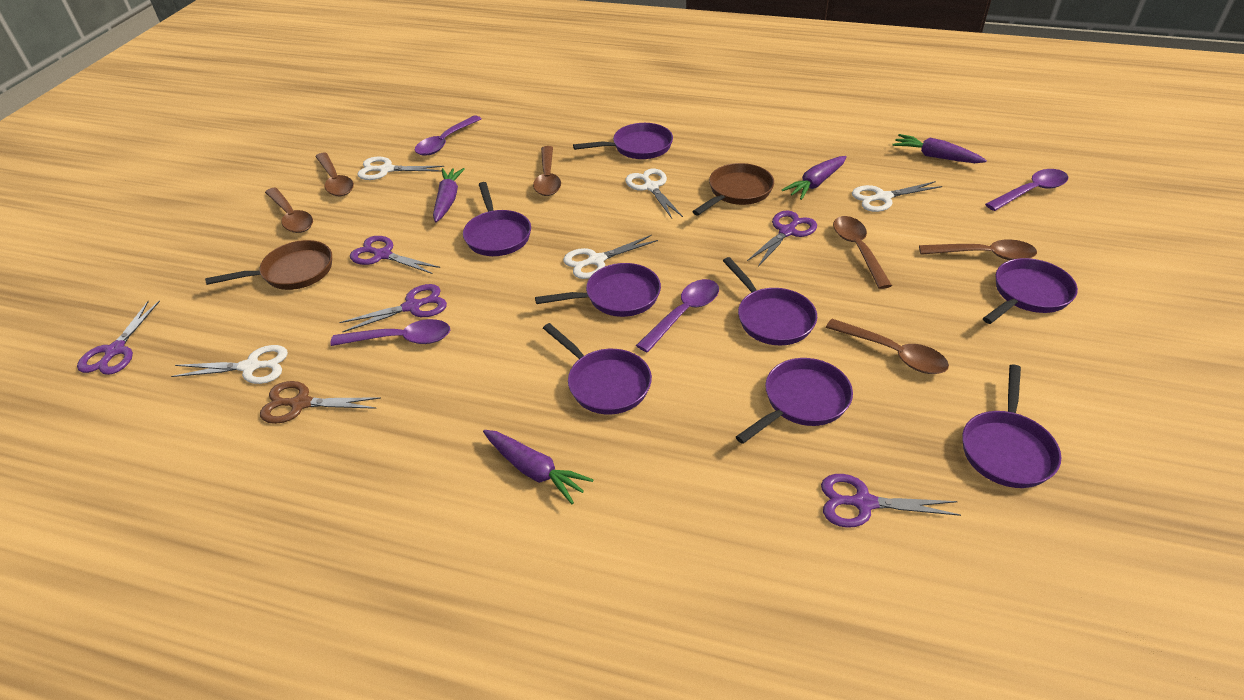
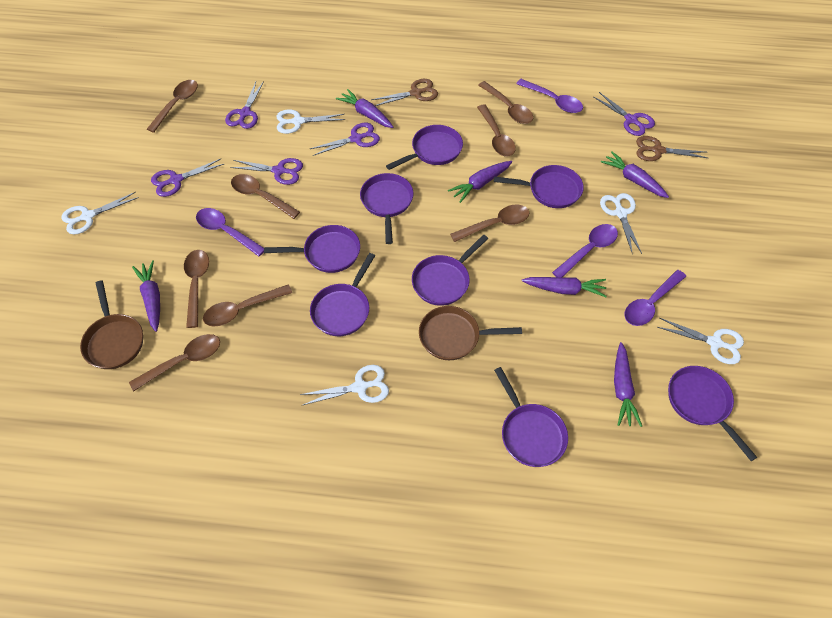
brown scissors: 1 -> 2
brown spoon: 6 -> 8
purple carrot: 4 -> 6

